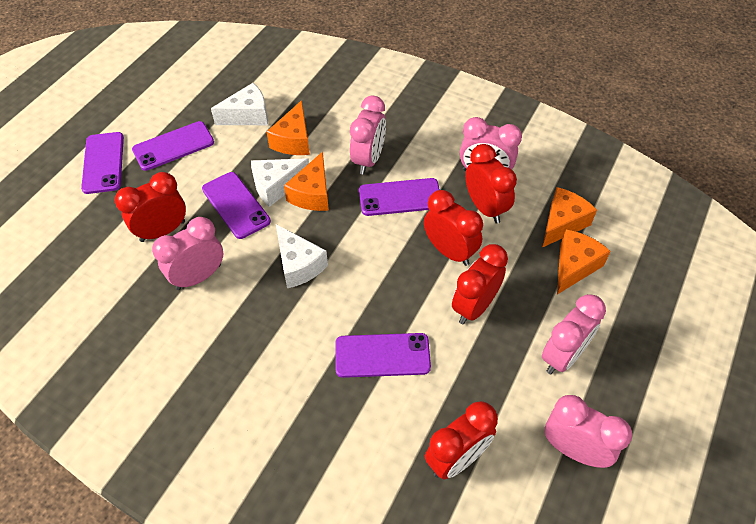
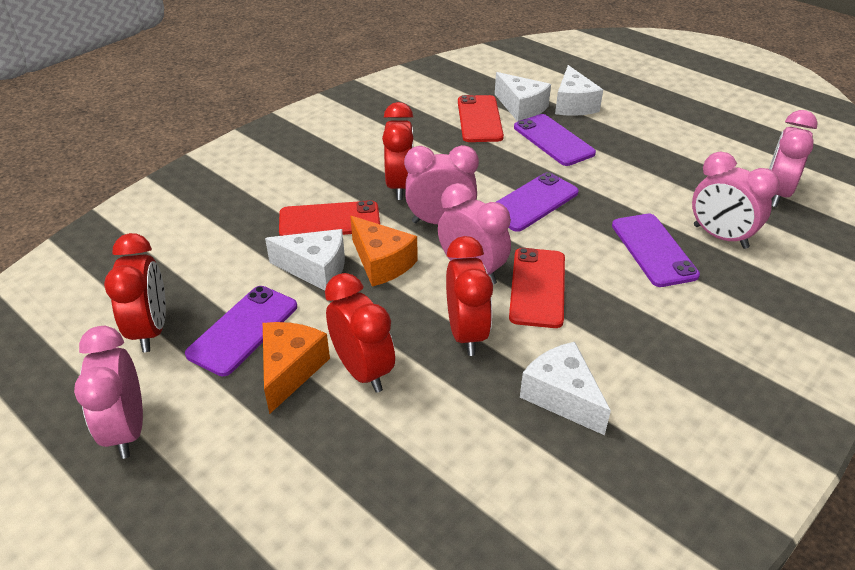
orange cheese: 4 -> 2
purple phone: 5 -> 4
red clock: 5 -> 4
red phone: 0 -> 3
white cheese: 3 -> 4

